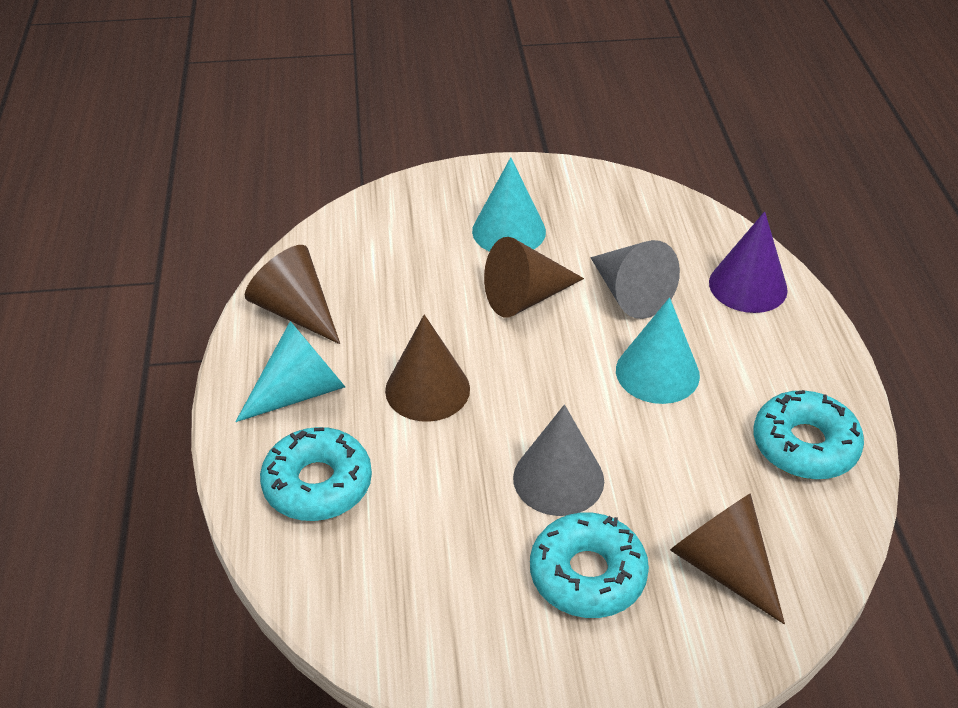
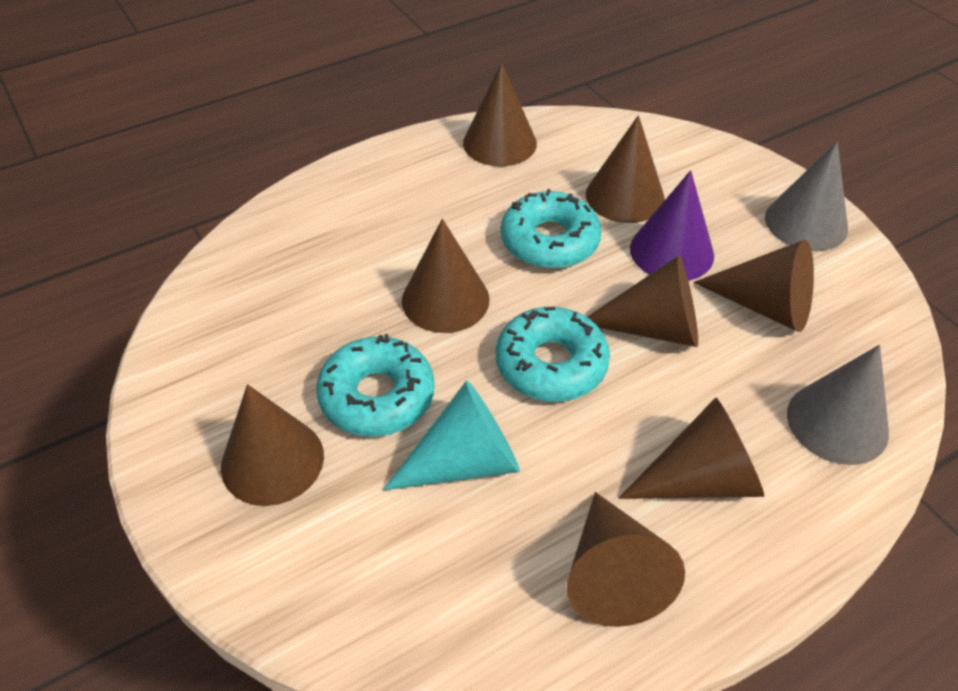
brown cone: 4 -> 8
turquoise cone: 3 -> 1

